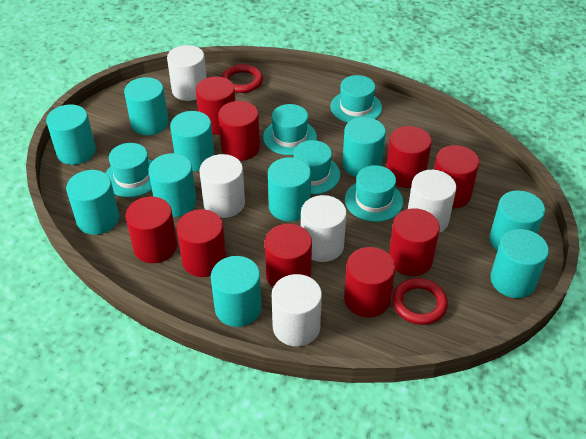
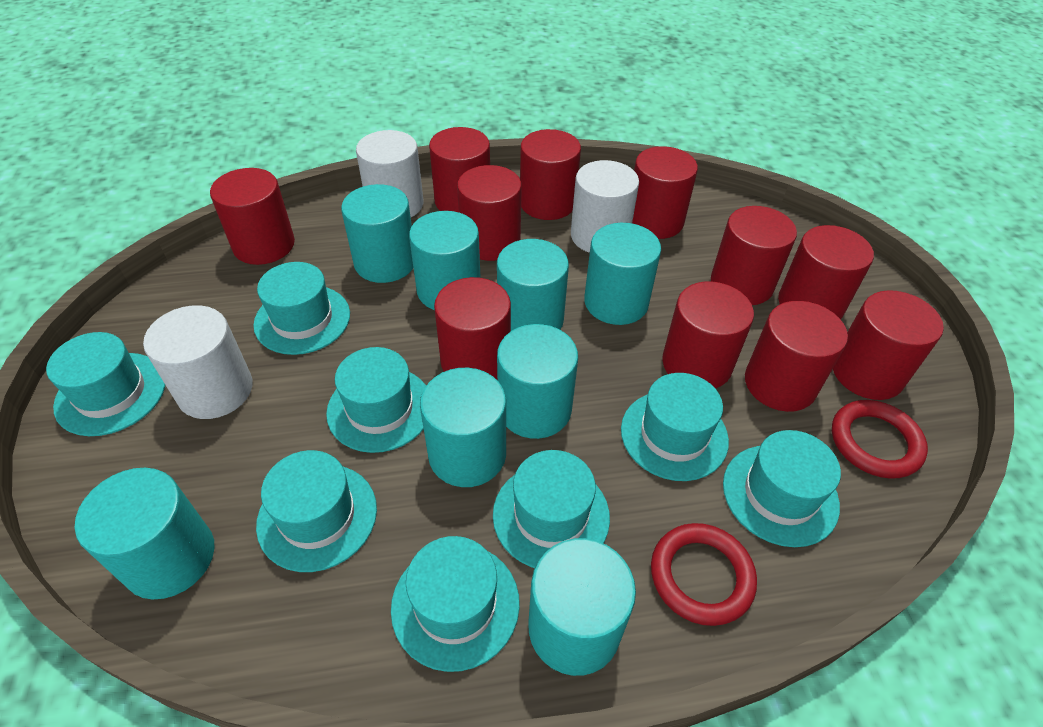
red cylinder: 9 -> 11
turquoise cylinder: 10 -> 8
turquoise hat: 5 -> 8
white cylinder: 5 -> 3

